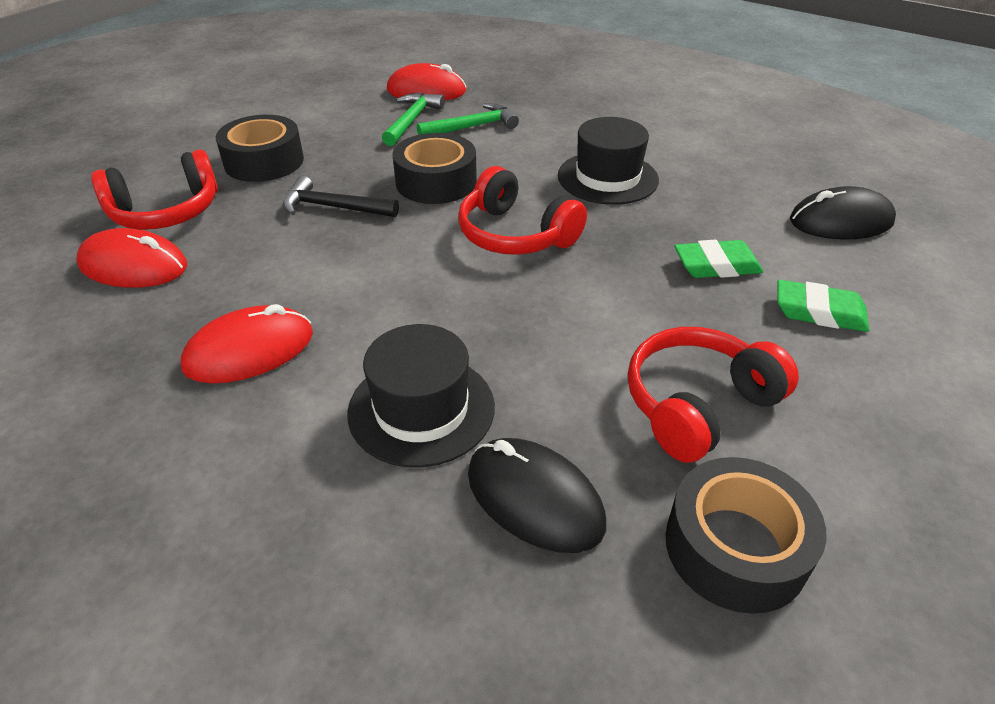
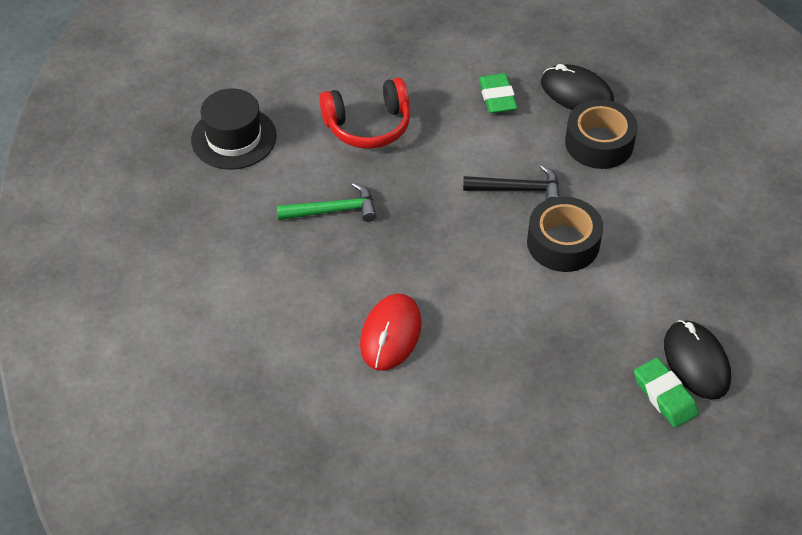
black hat: 2 -> 1
black tape: 3 -> 2
green hammer: 2 -> 1
red headphones: 3 -> 1
red mouse: 3 -> 1

